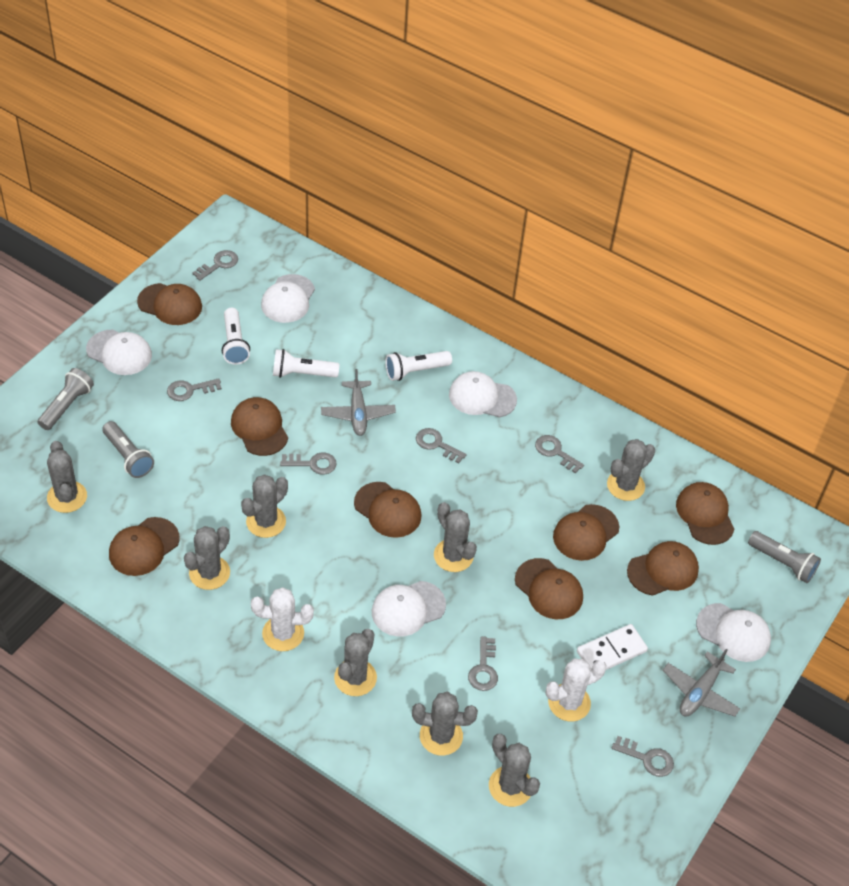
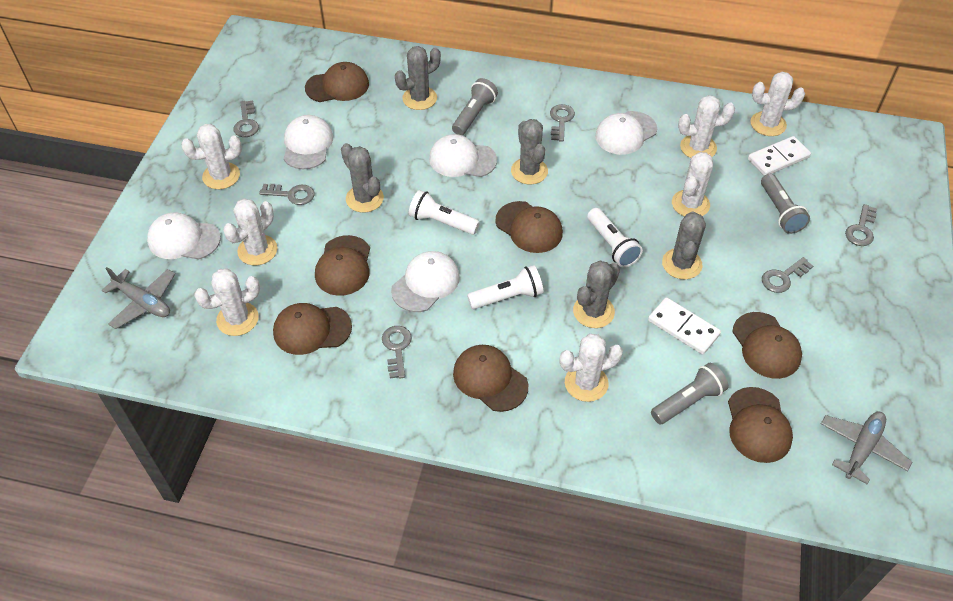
brown cap: 8 -> 7
grey cactus: 8 -> 5
grey key: 7 -> 6
white cactus: 2 -> 7
white domino: 1 -> 2

